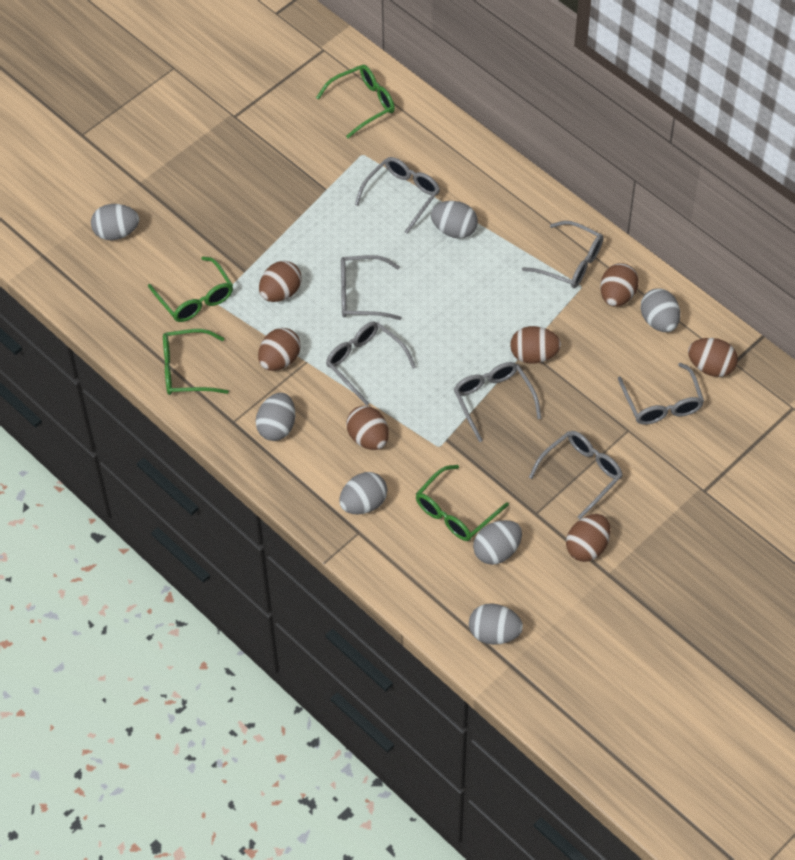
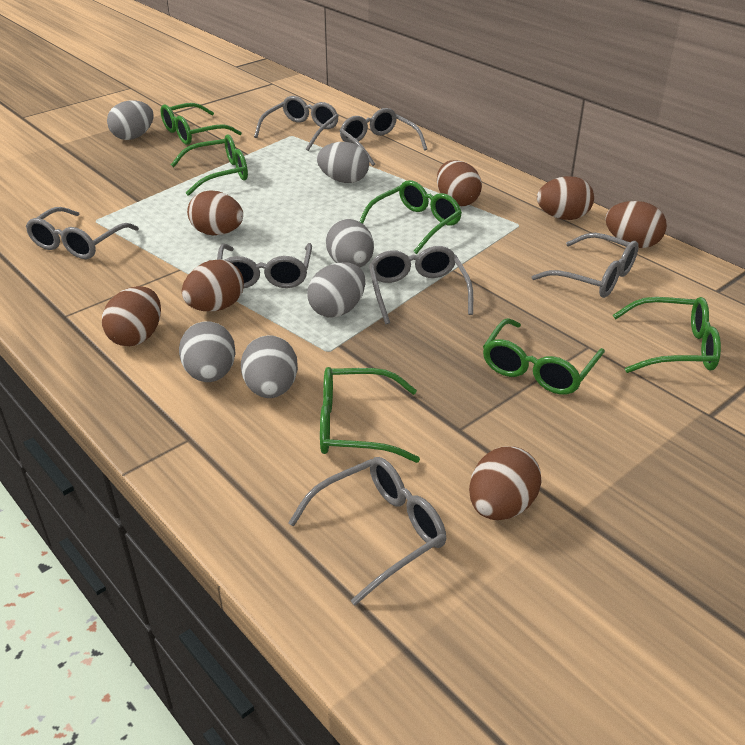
green glasses: 4 -> 6
grey egg: 7 -> 6

